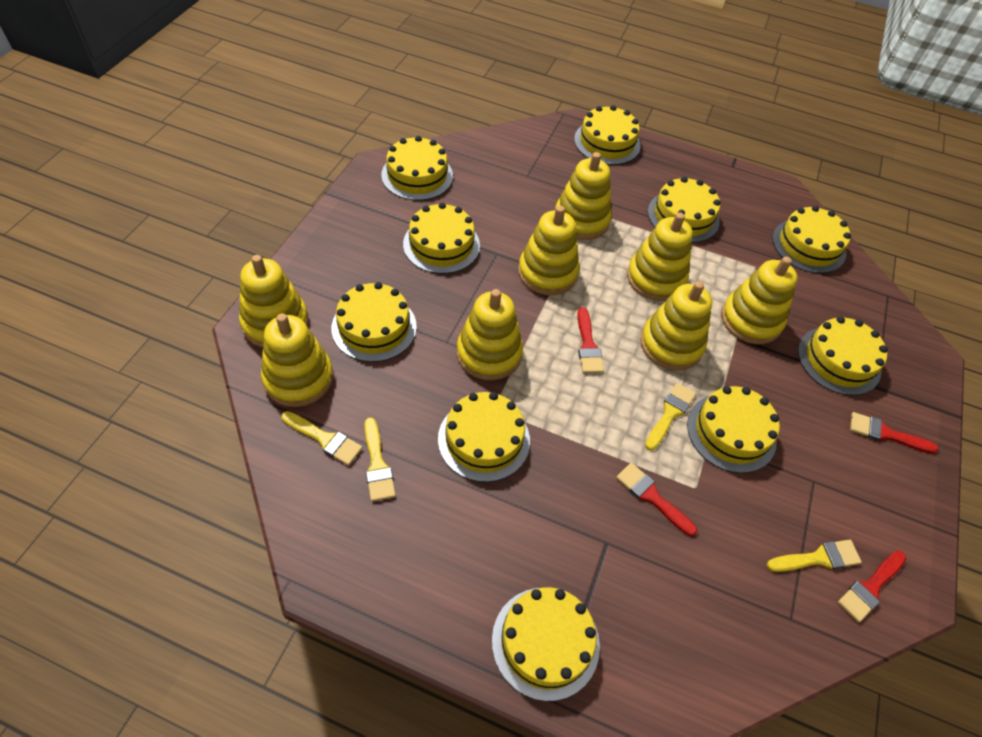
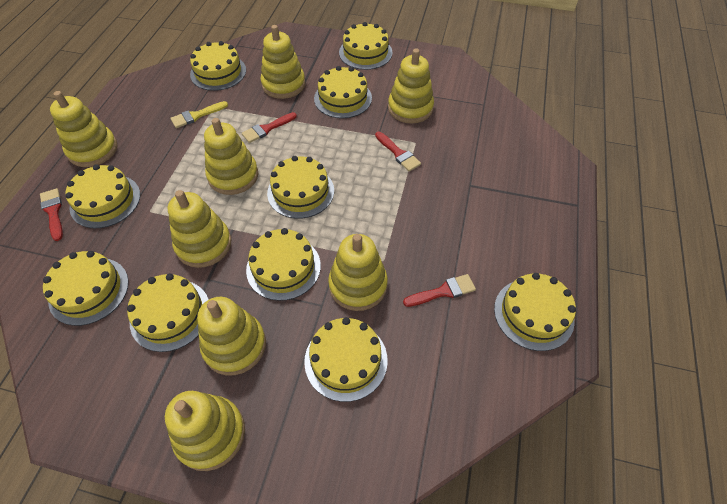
yellow brush: 4 -> 1

